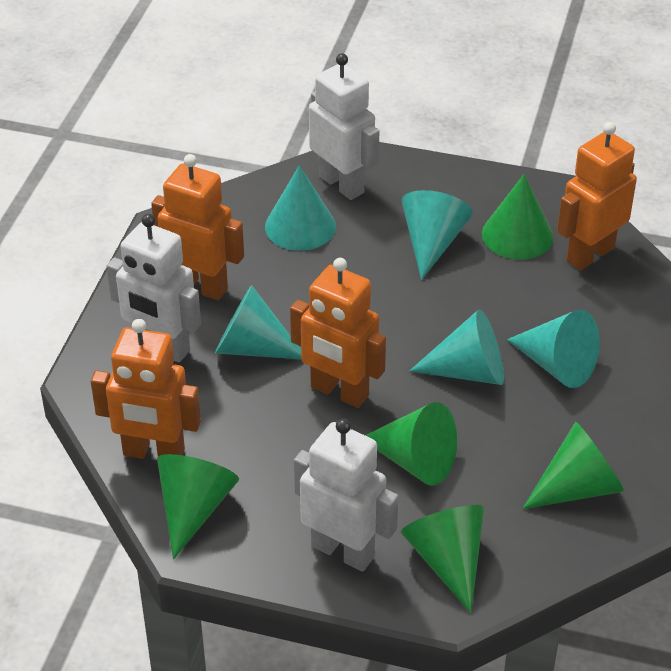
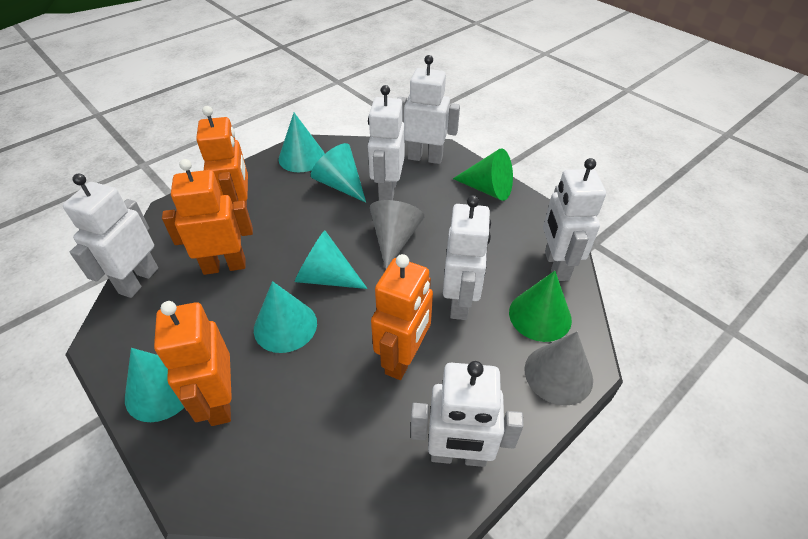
green cone: 5 -> 2
grey cone: 0 -> 2
white robot: 3 -> 6

